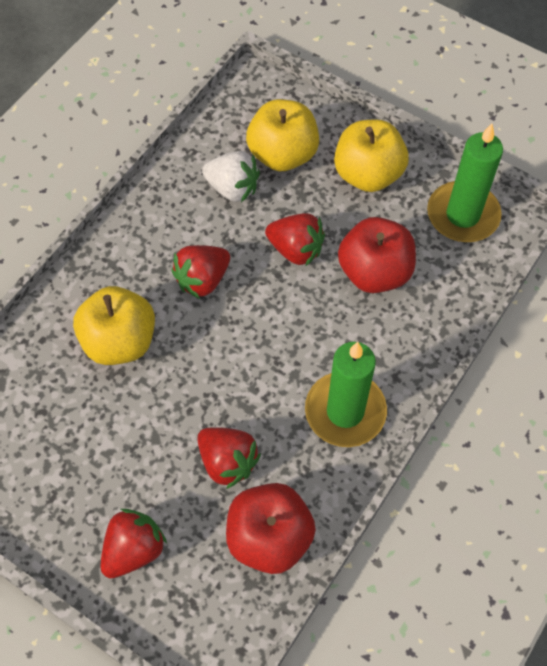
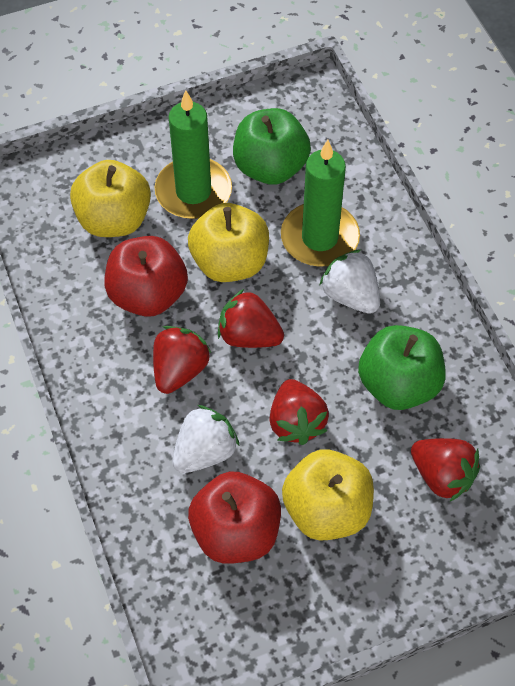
green apple: 0 -> 2
white strawberry: 1 -> 2

